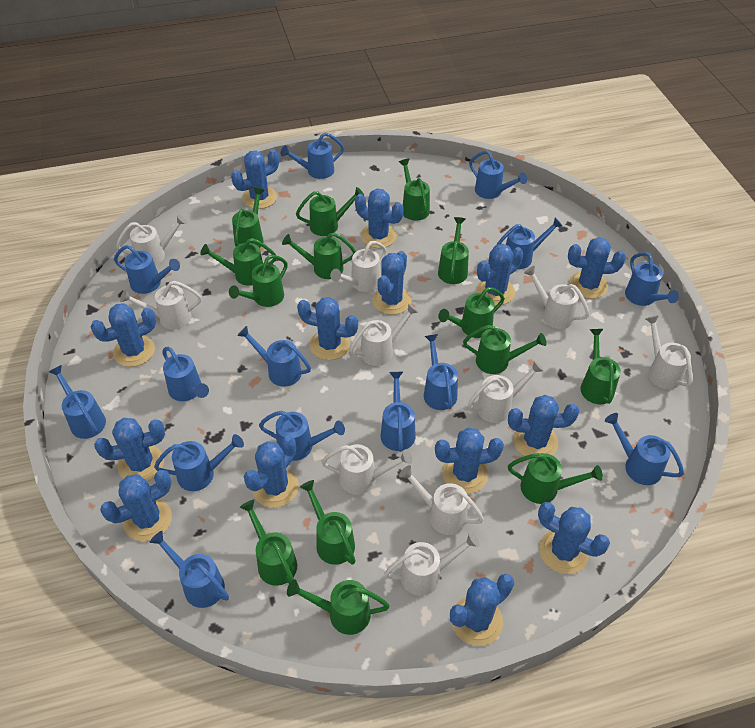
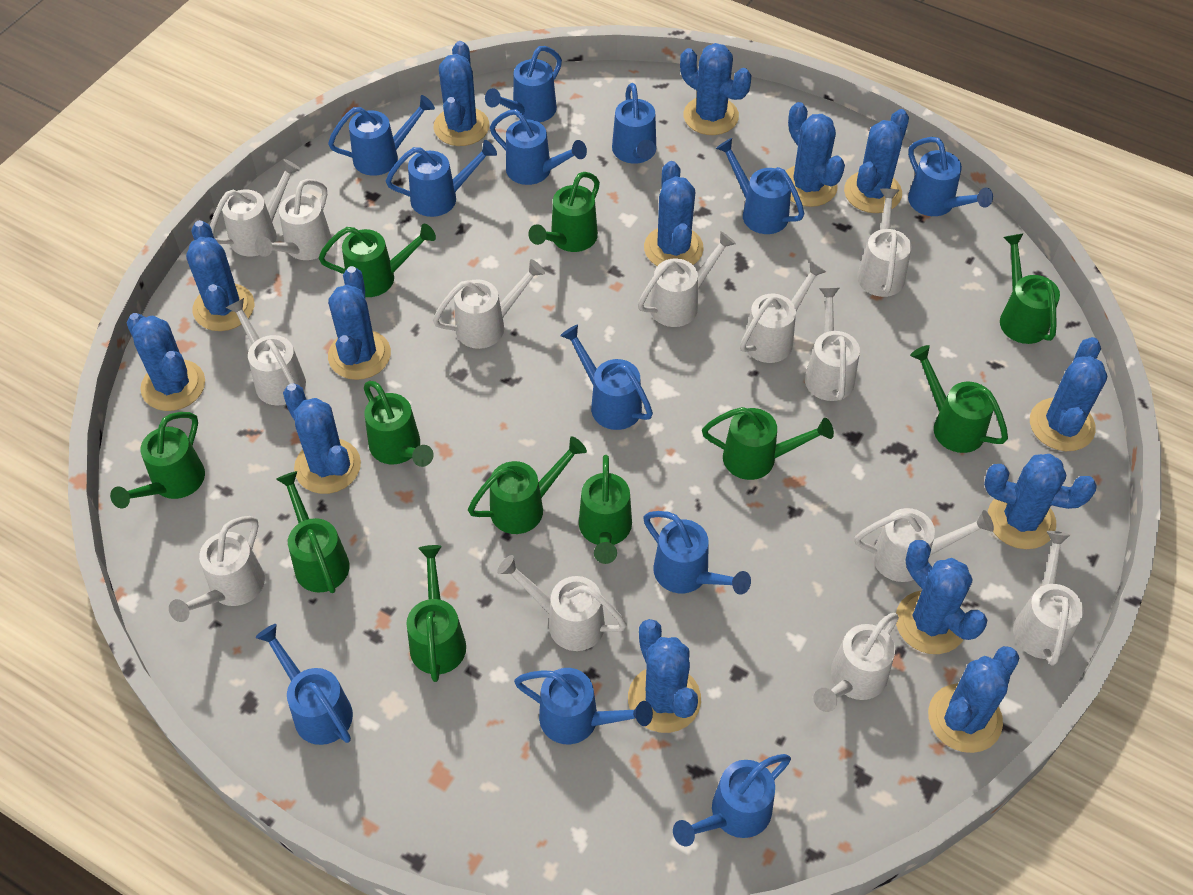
blue watering can: 14 -> 12
green watering can: 14 -> 11
white watering can: 10 -> 13

